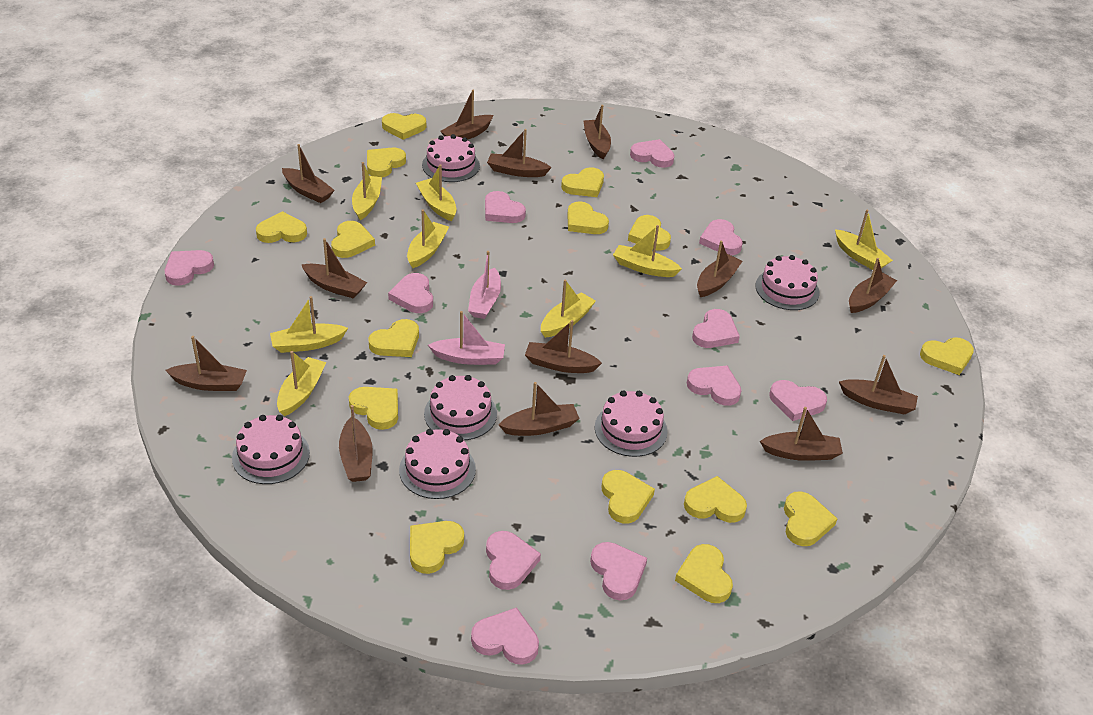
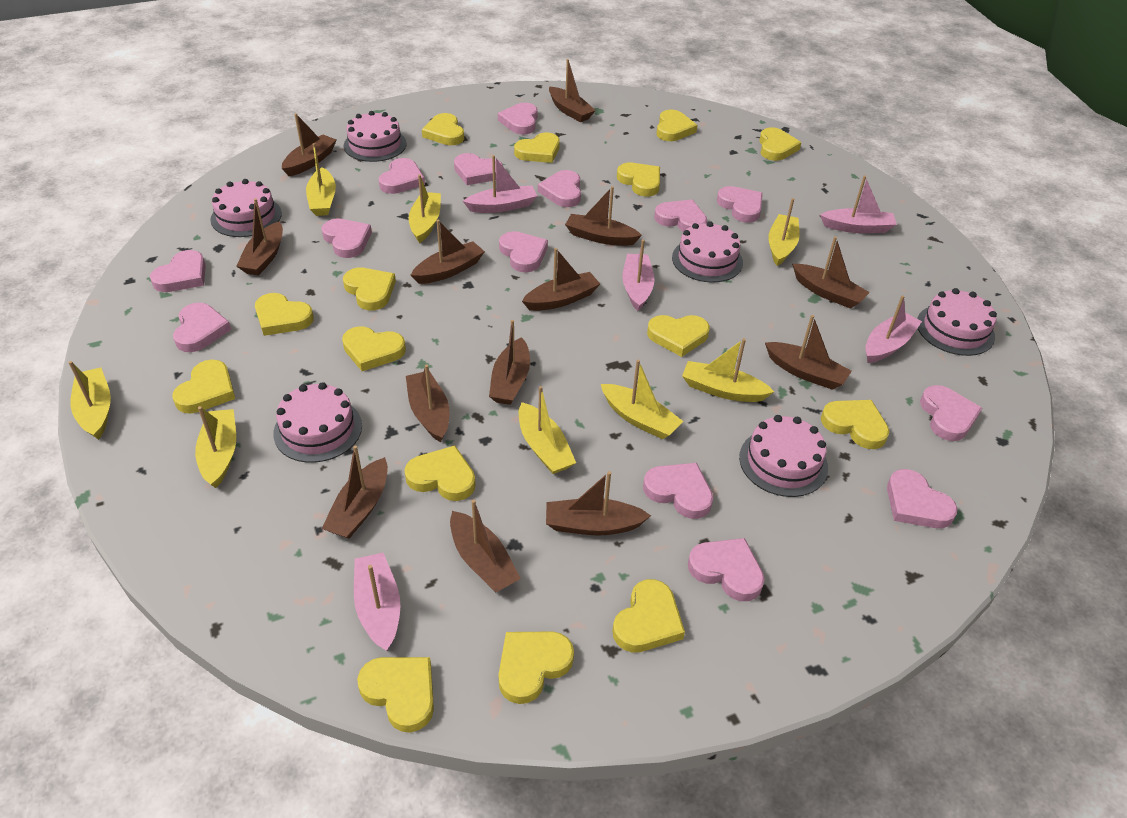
pink boat: 2 -> 5
pink heart: 11 -> 14

